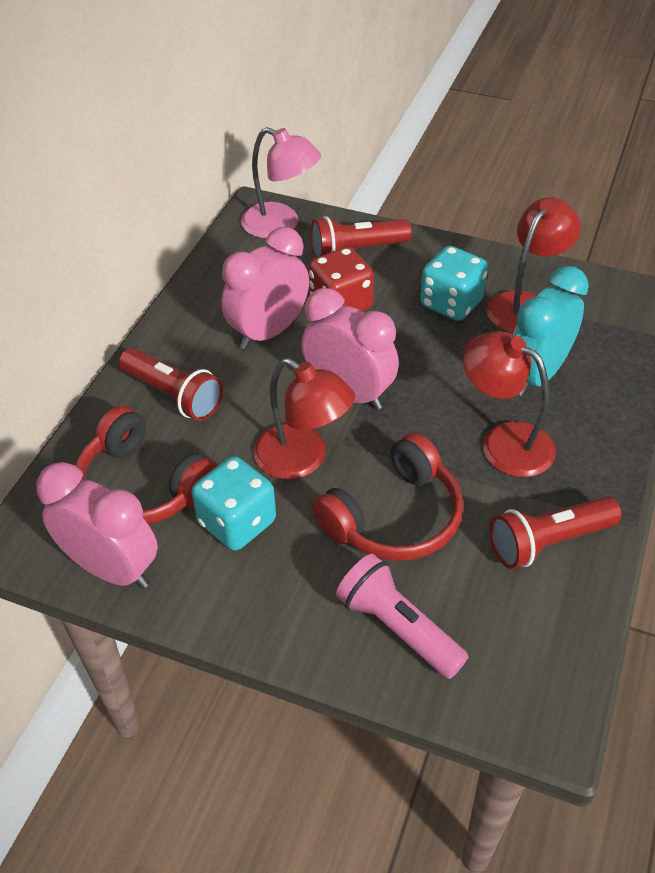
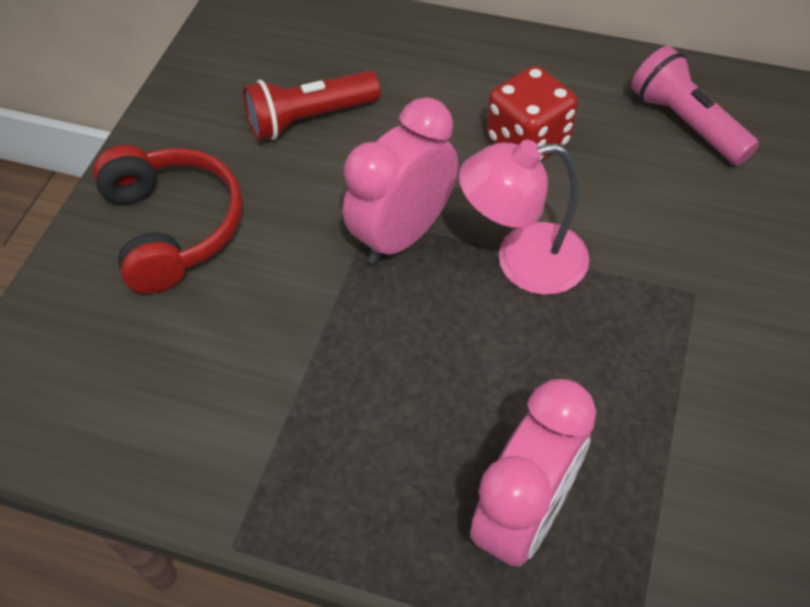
pink clock: 3 -> 2
red flashlight: 3 -> 1
red headphones: 2 -> 1
red lamp: 3 -> 0
turquoise clock: 1 -> 0
turquoise dice: 2 -> 0

